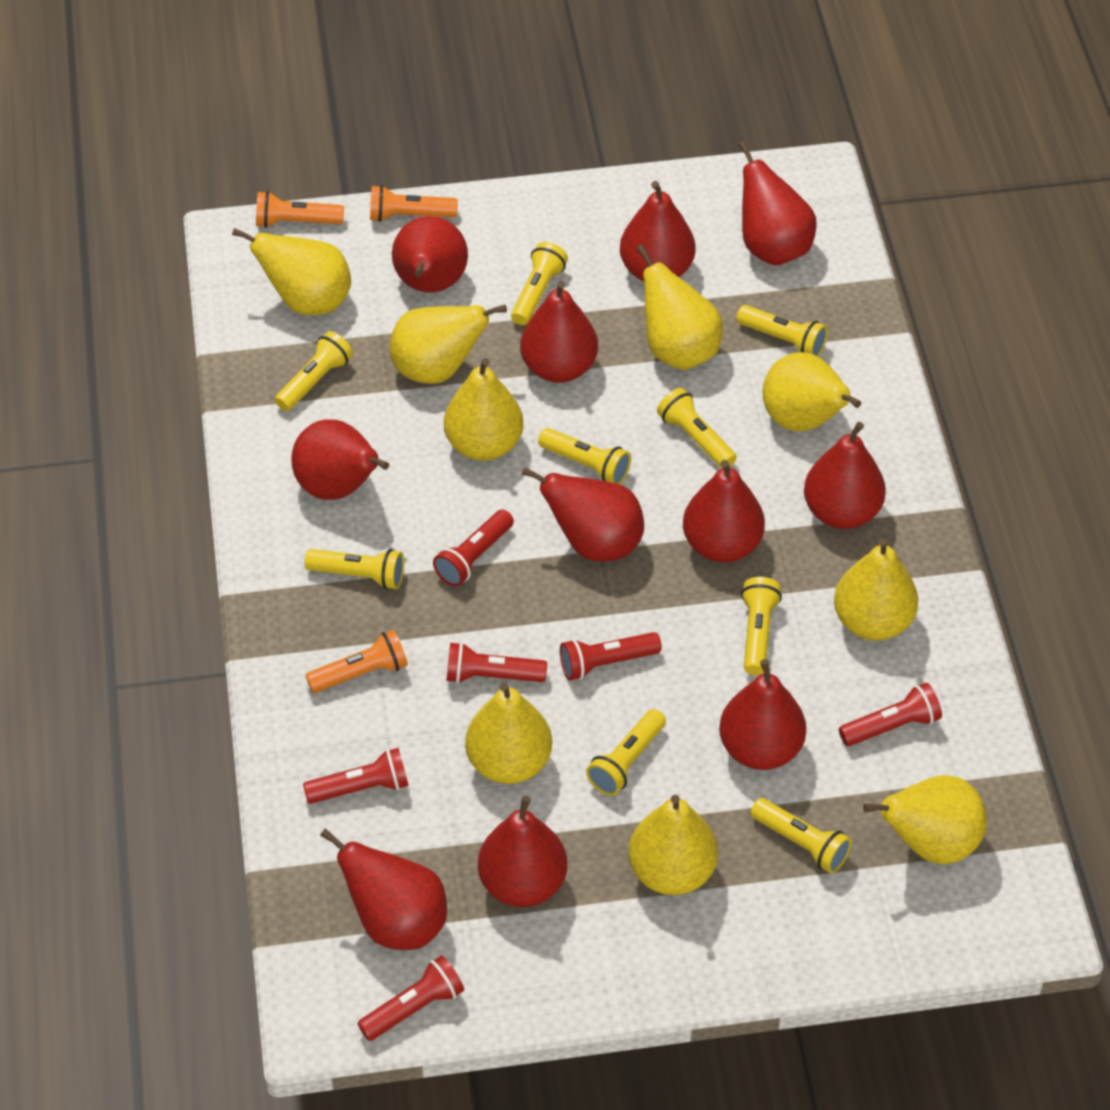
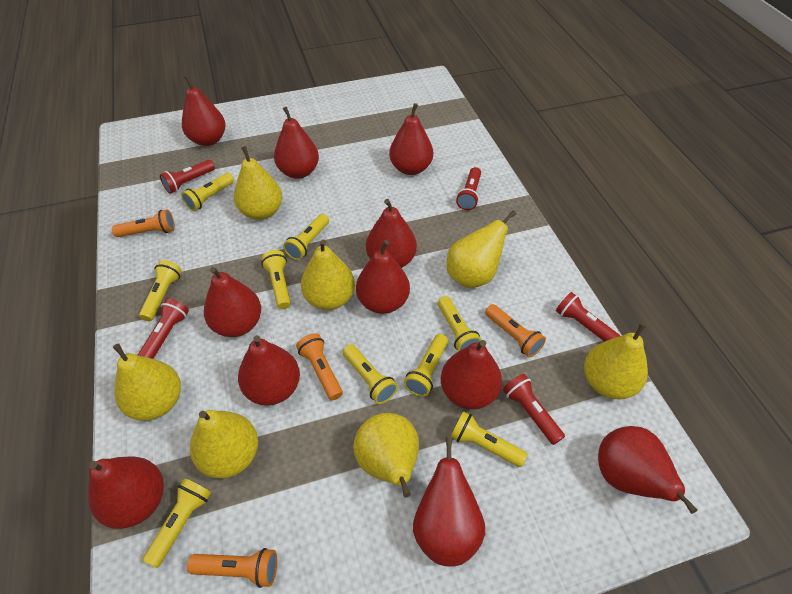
orange flashlight: 3 -> 4
red flashlight: 6 -> 5
yellow pear: 9 -> 7

